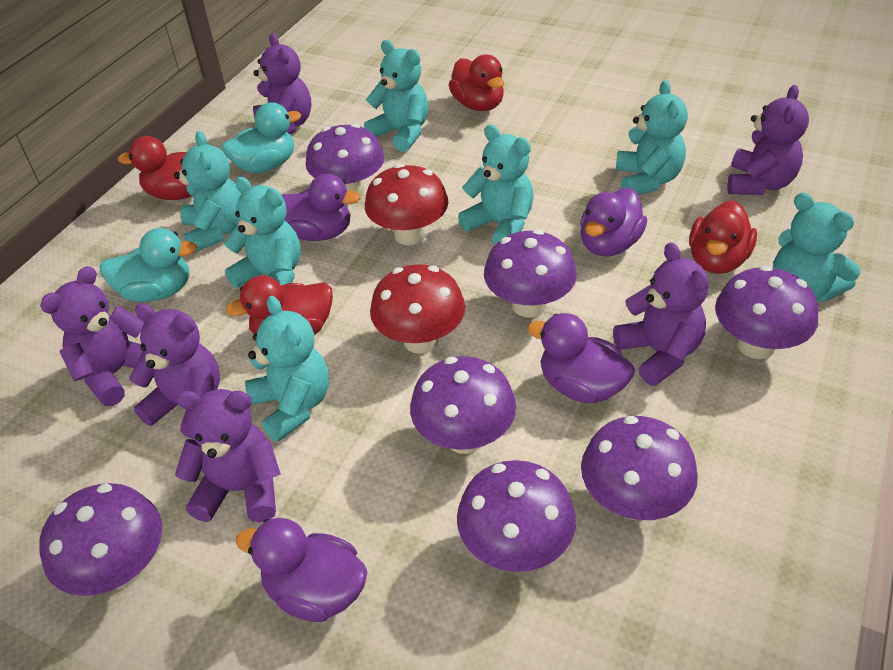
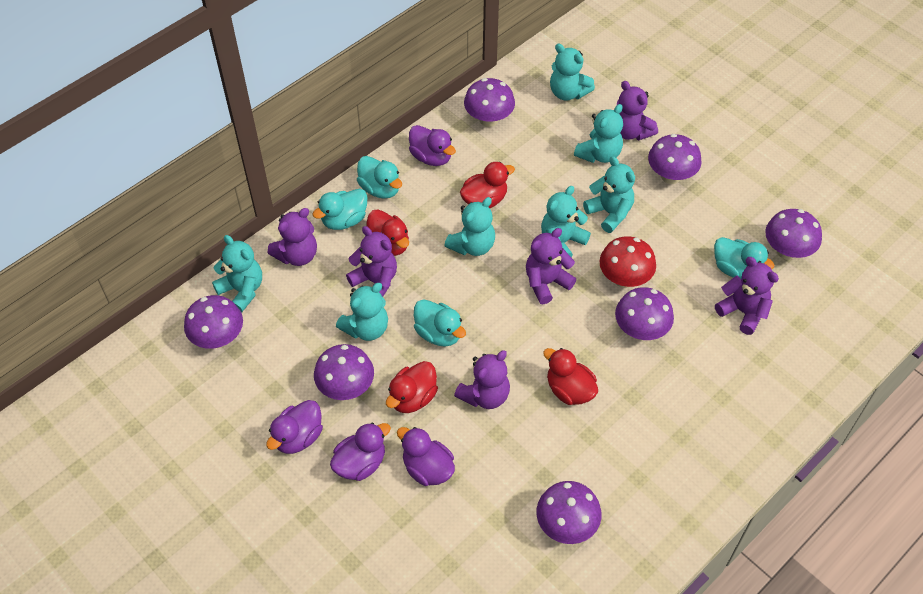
red mushroom: 2 -> 1
turquoise duck: 2 -> 4

